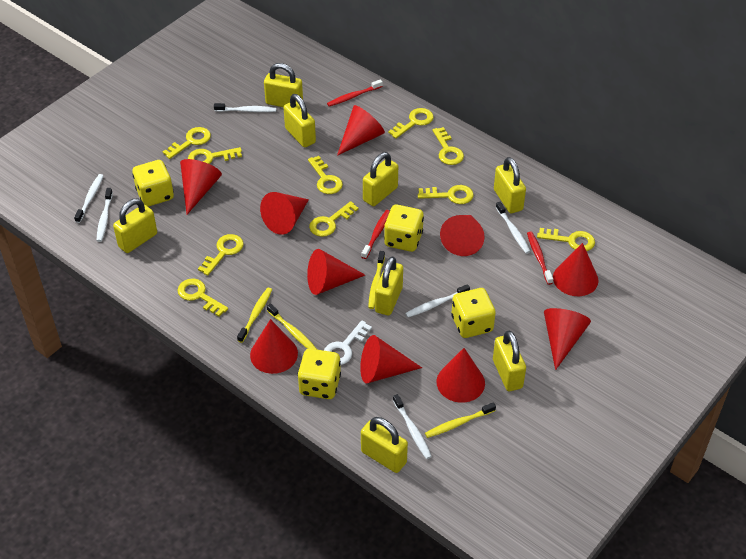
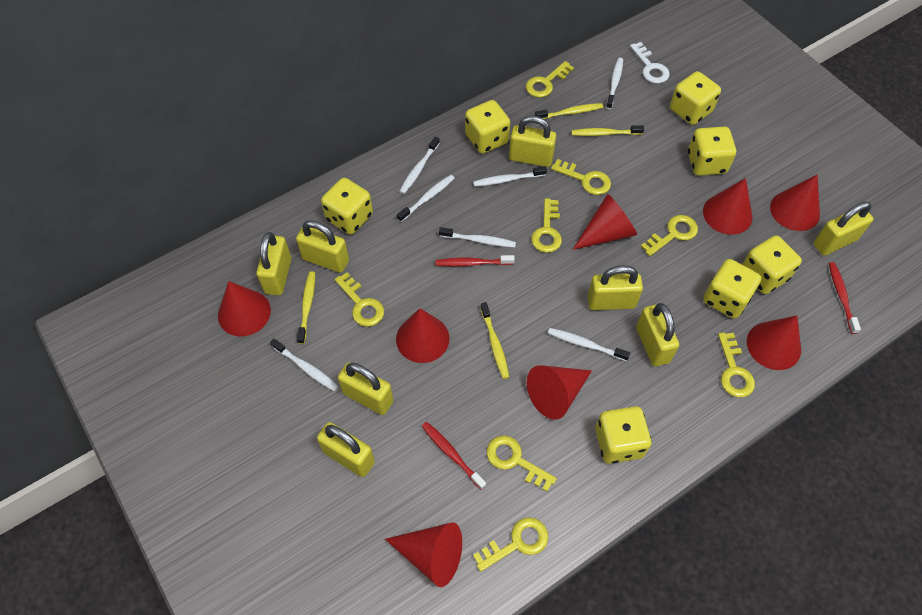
red cone: 10 -> 8
white toothbrush: 6 -> 7
yellow dice: 4 -> 7
yellow key: 10 -> 8

